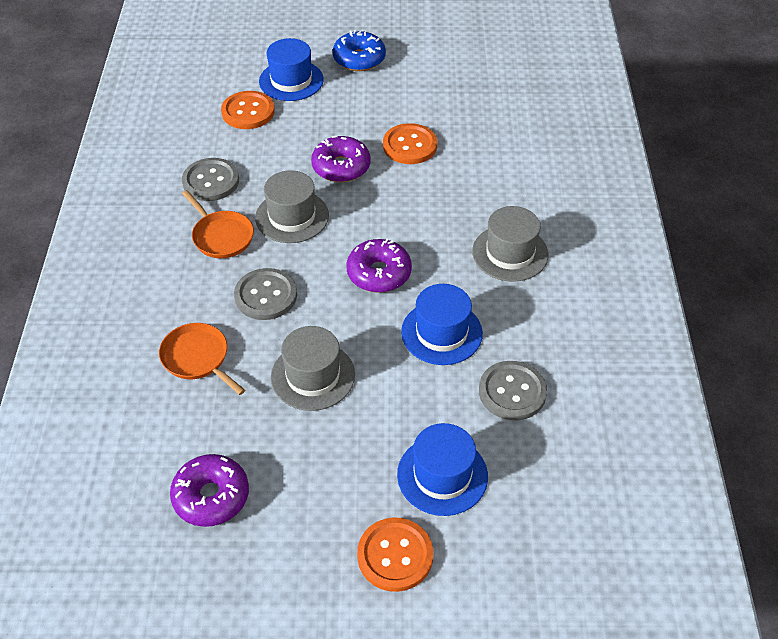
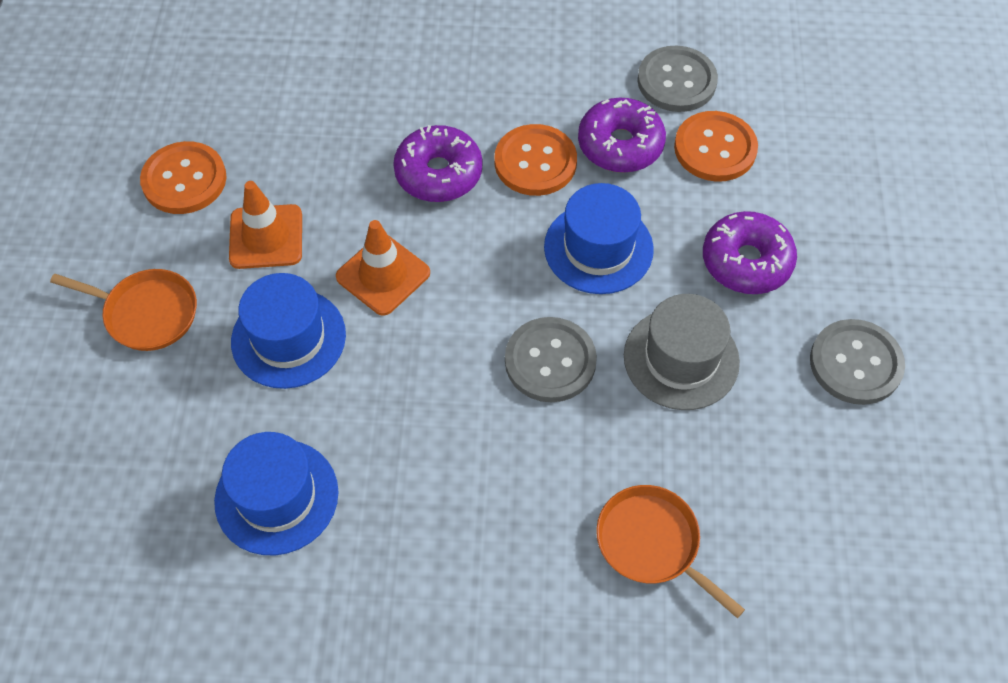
blue donut: 1 -> 0
grey hat: 3 -> 1
orange traffic cone: 0 -> 2

